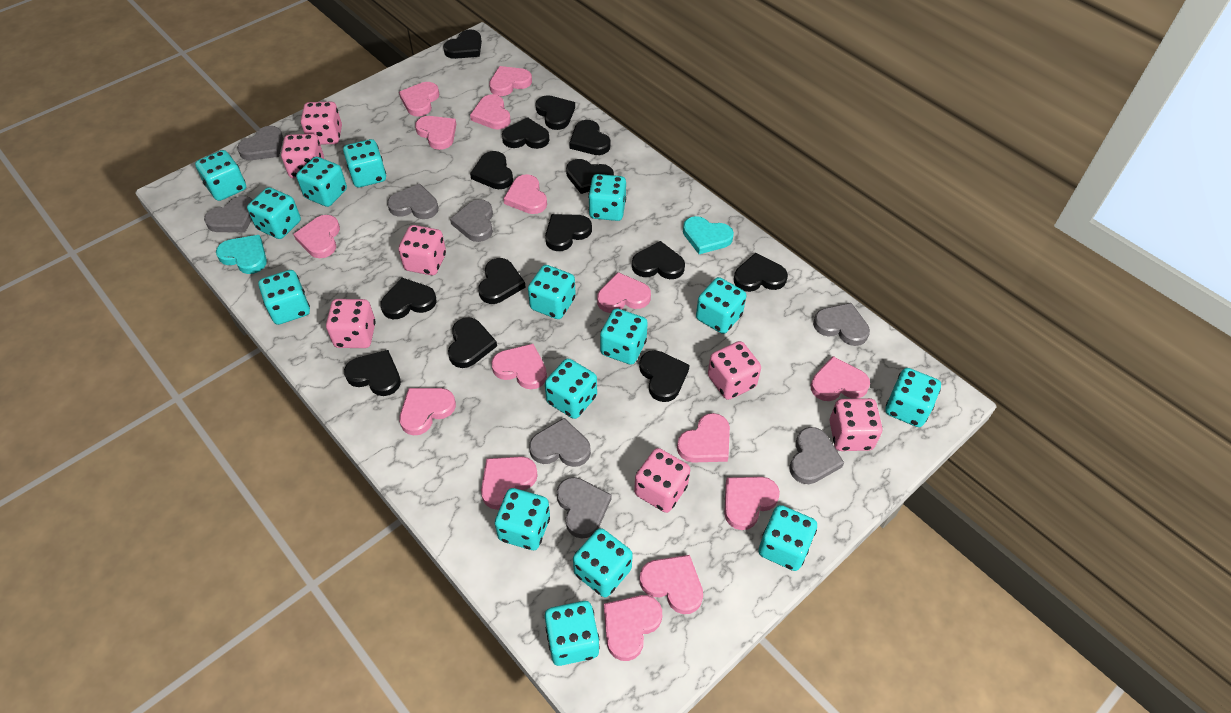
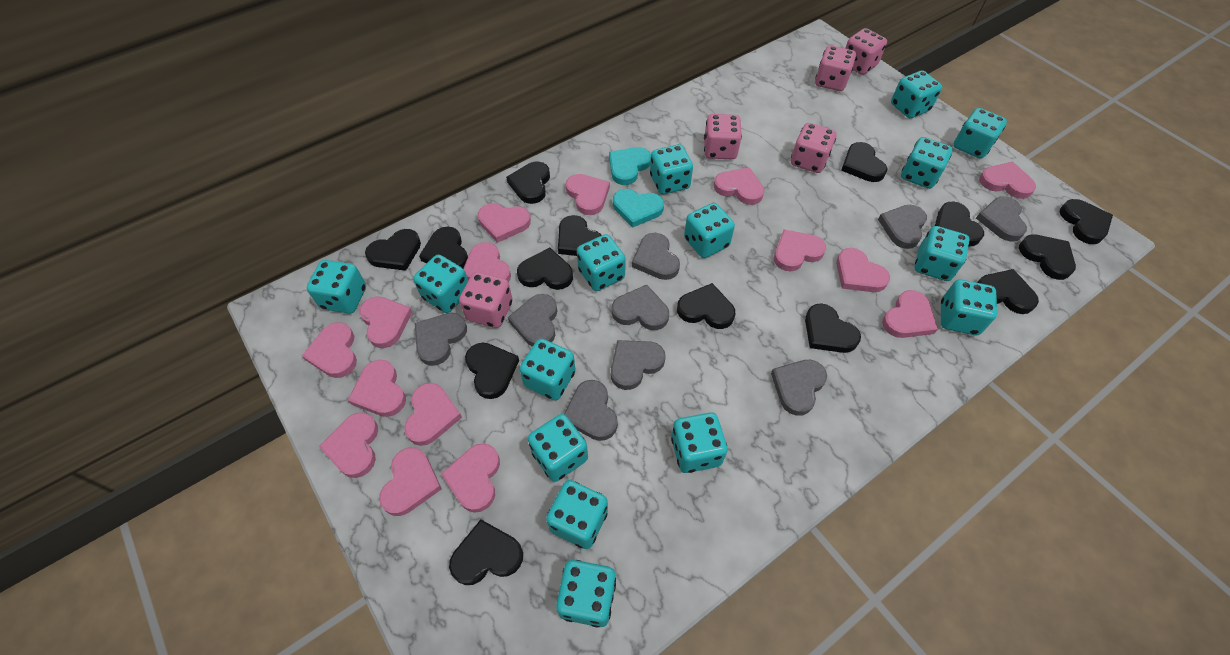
grey heart: 8 -> 9
pink dice: 7 -> 5

